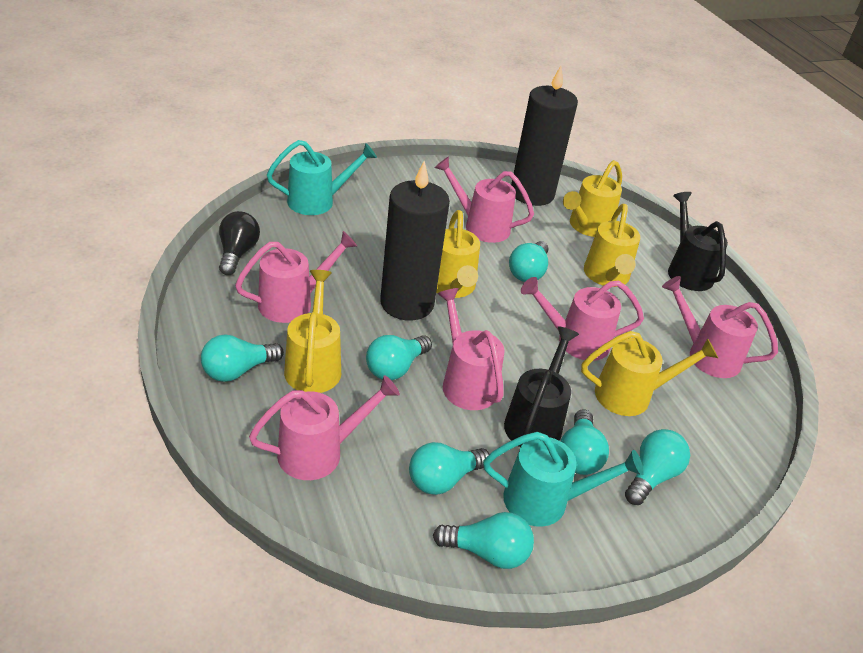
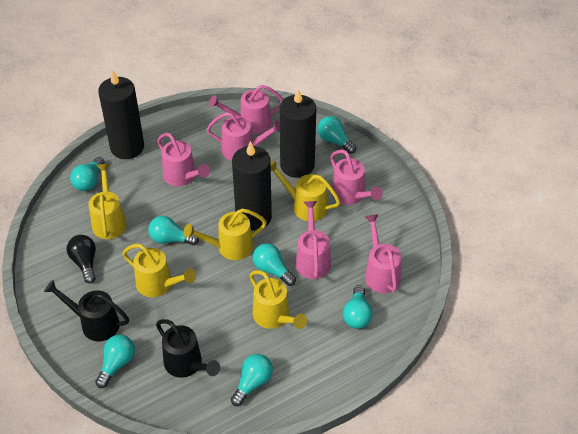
black candle: 2 -> 3
turquoise watering can: 2 -> 0

